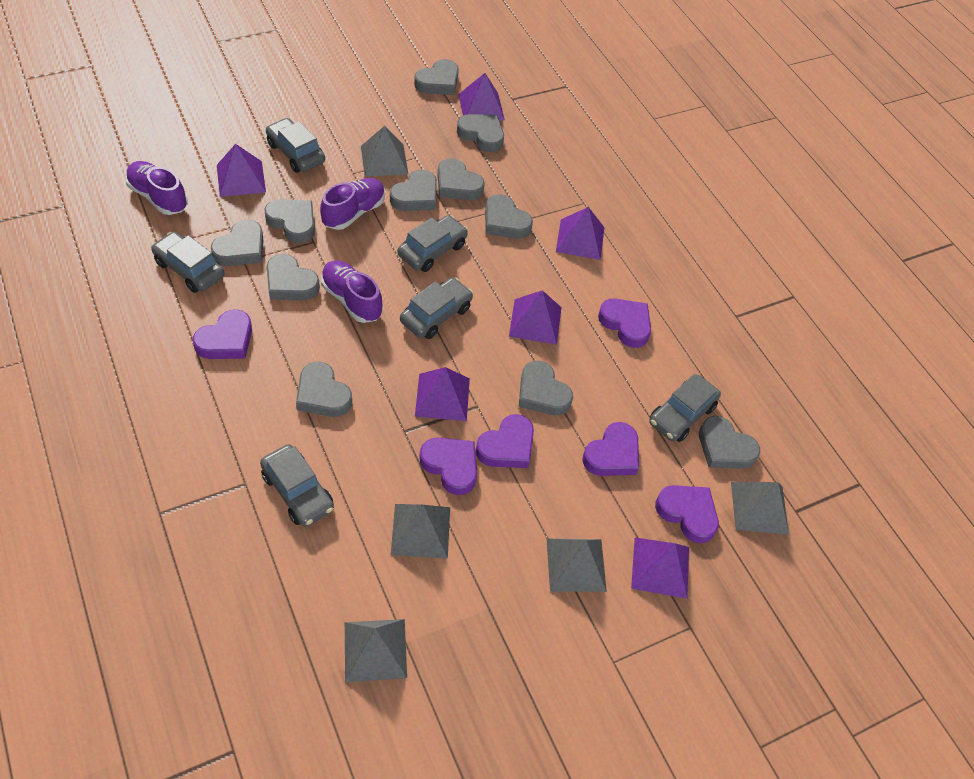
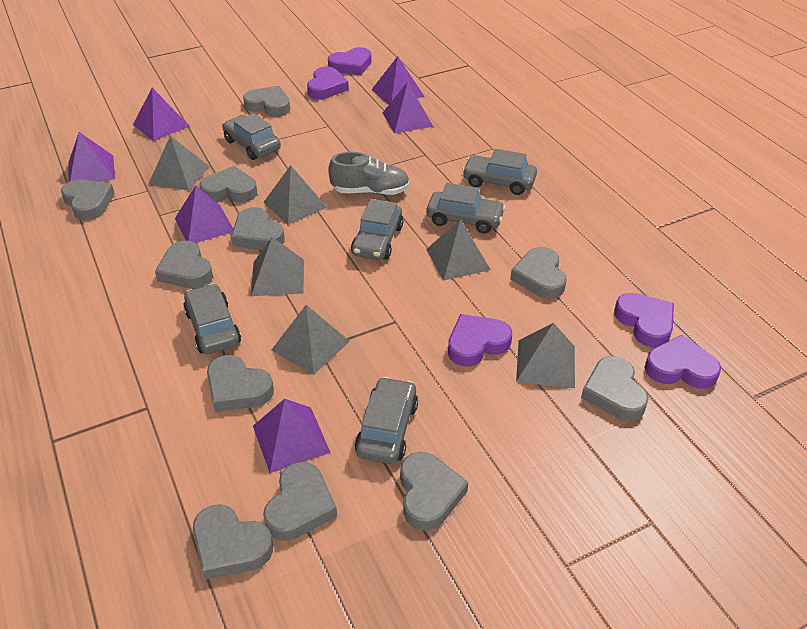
grey pyramid: 5 -> 6
grey shoe: 0 -> 1
purple heart: 6 -> 5
purple shoe: 3 -> 0

